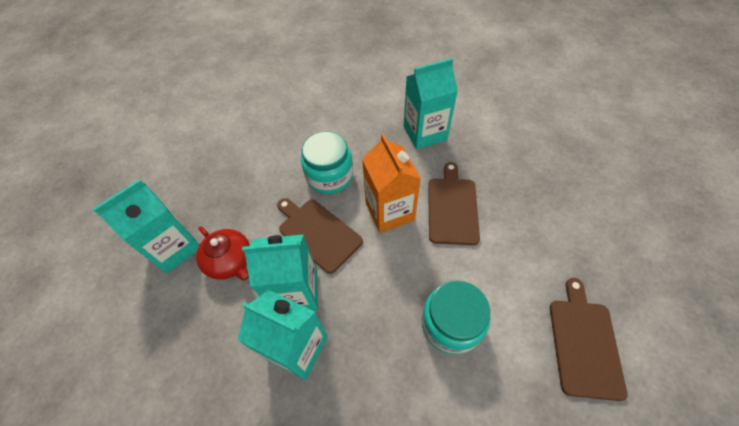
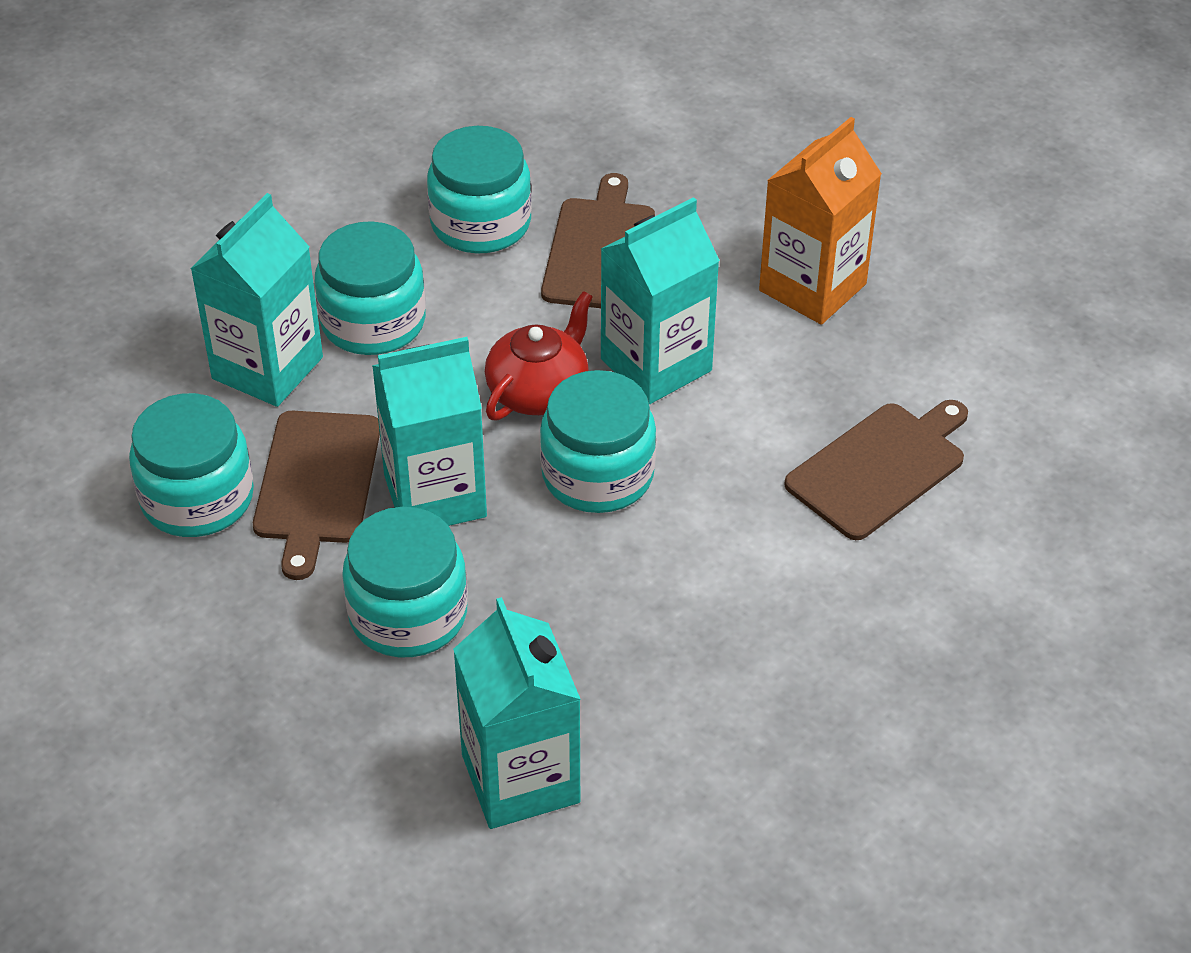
turquoise jar: 2 -> 5

